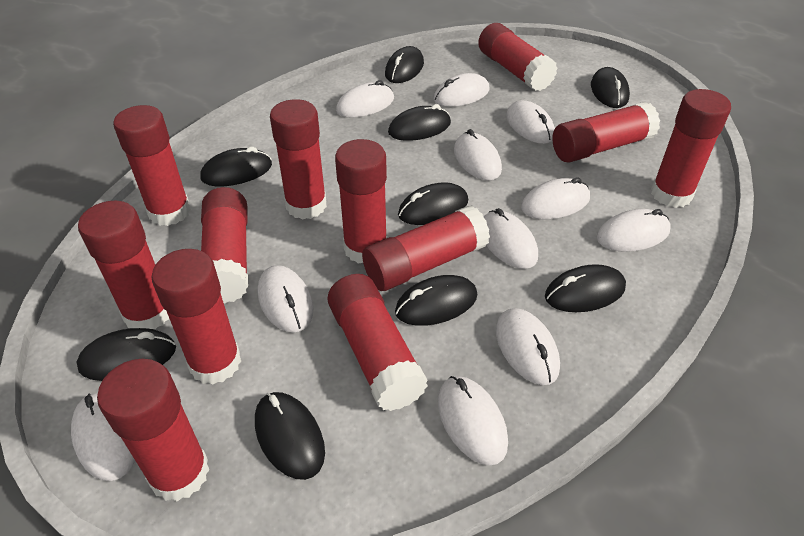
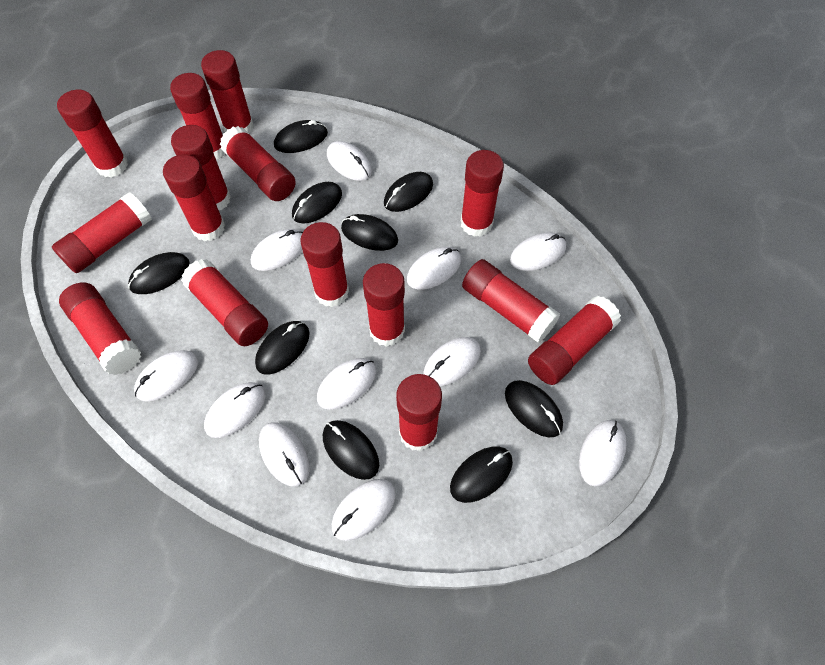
red glue stick: 12 -> 15

